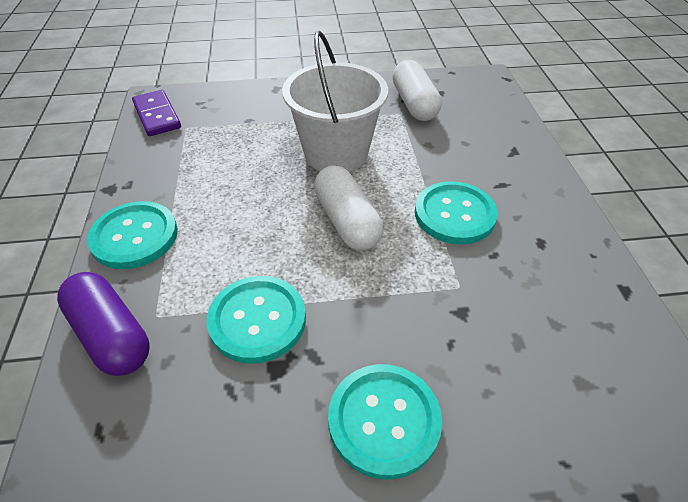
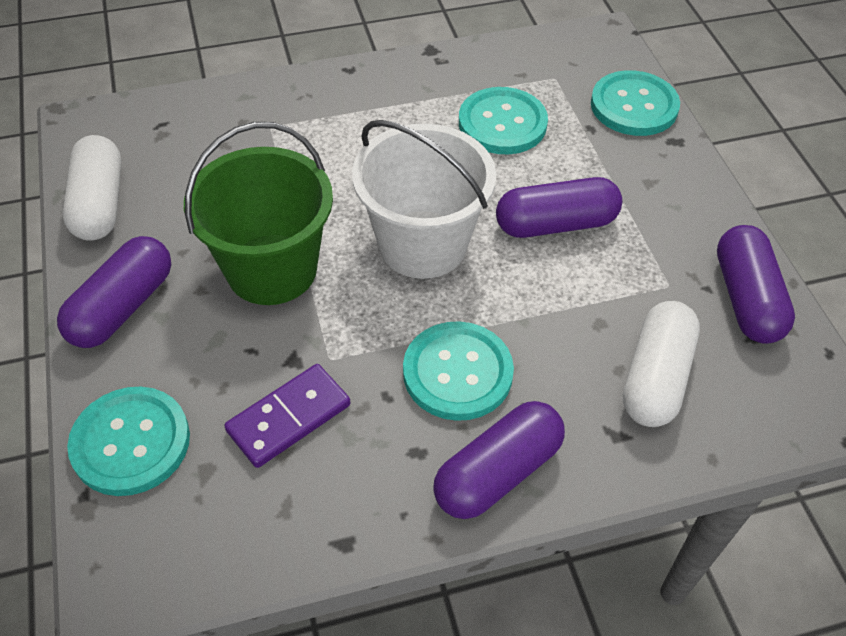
green bucket: 0 -> 1
purple capsule: 1 -> 4

